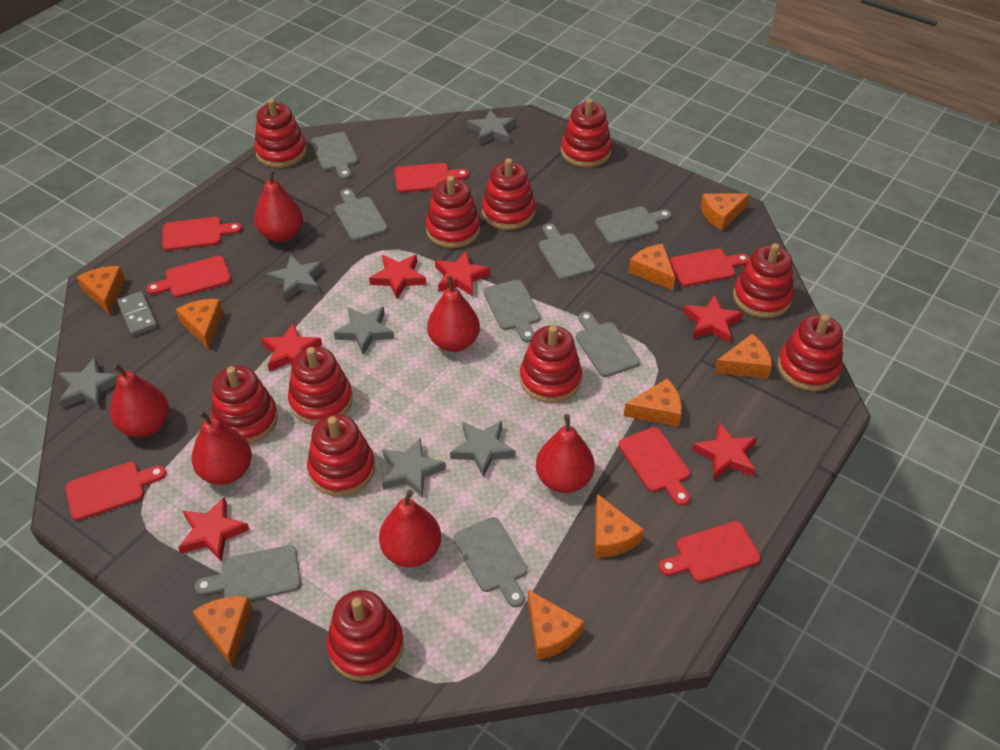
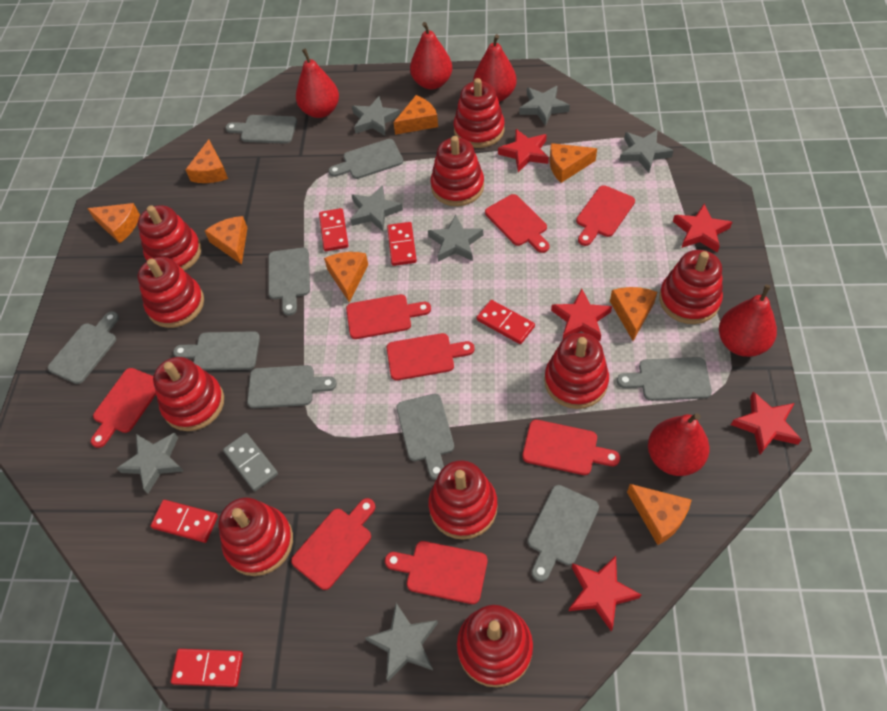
grey cutting board: 8 -> 9
grey star: 6 -> 7
orange cheese: 9 -> 8
red cutting board: 7 -> 8
red domino: 0 -> 5
red pear: 6 -> 5
red stacking toy: 11 -> 10
red star: 6 -> 5

